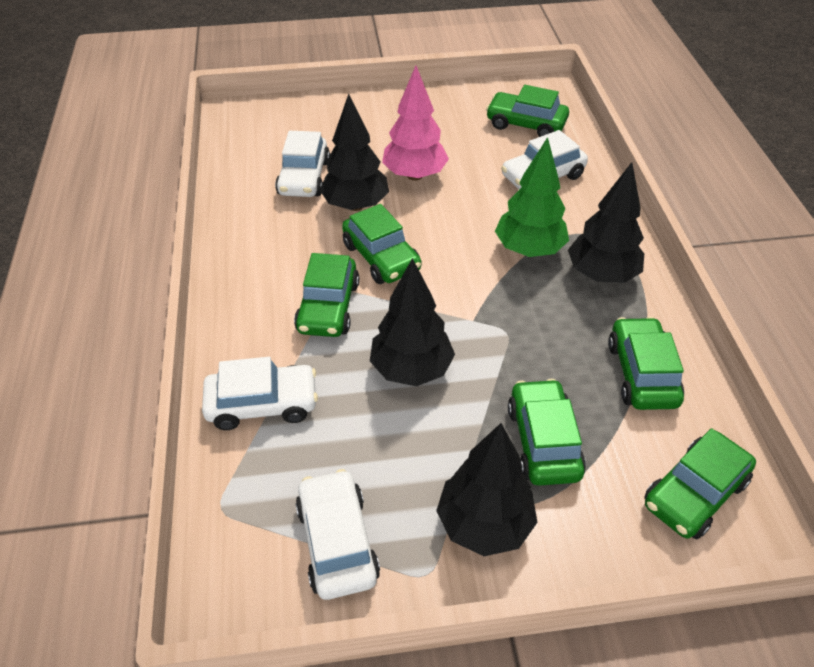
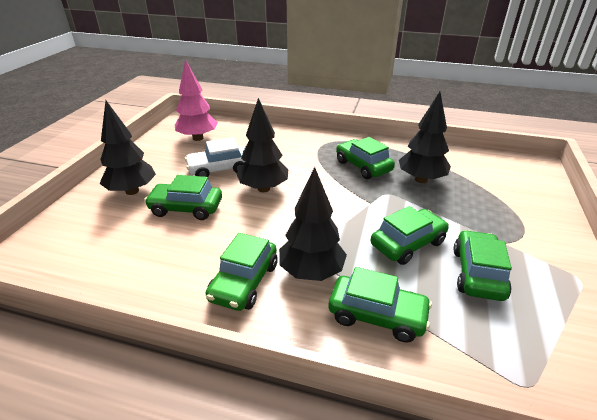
green tree: 1 -> 0
white car: 4 -> 1

